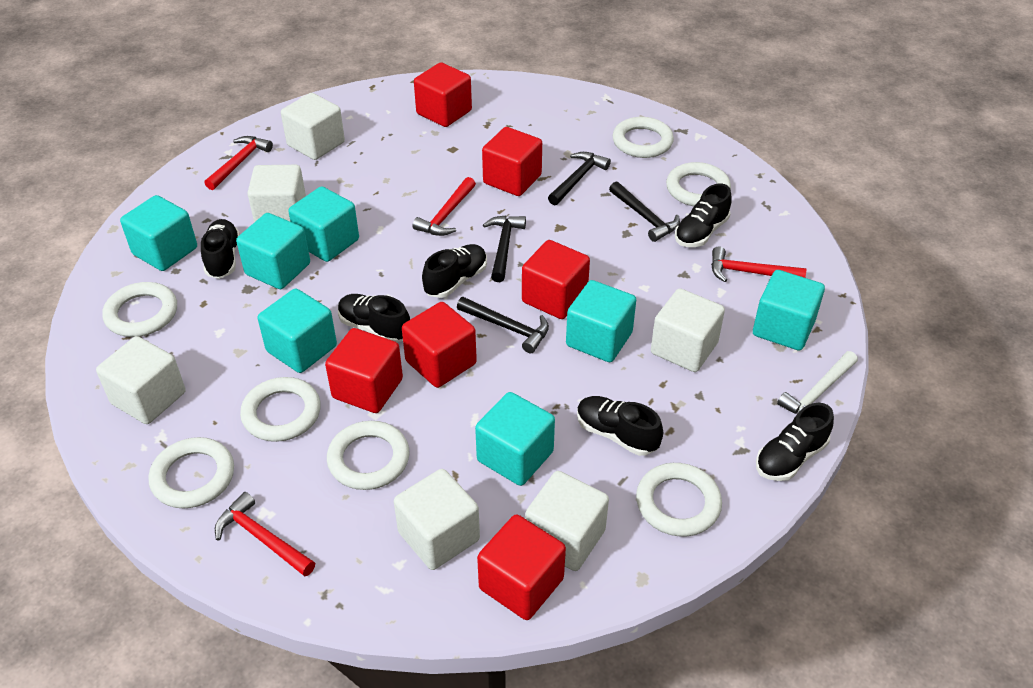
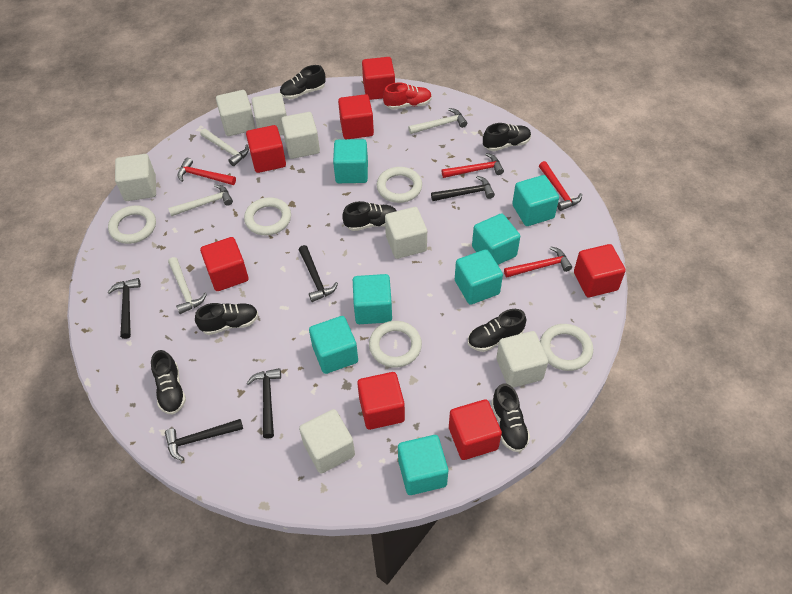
black hammer: 4 -> 5
black shoe: 6 -> 7
red cube: 6 -> 7
red shoe: 0 -> 1
white cube: 6 -> 7
white hammer: 1 -> 4
white ring: 7 -> 5

